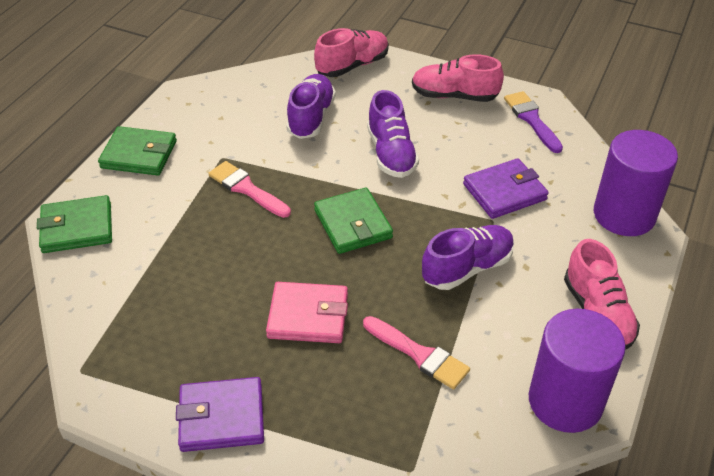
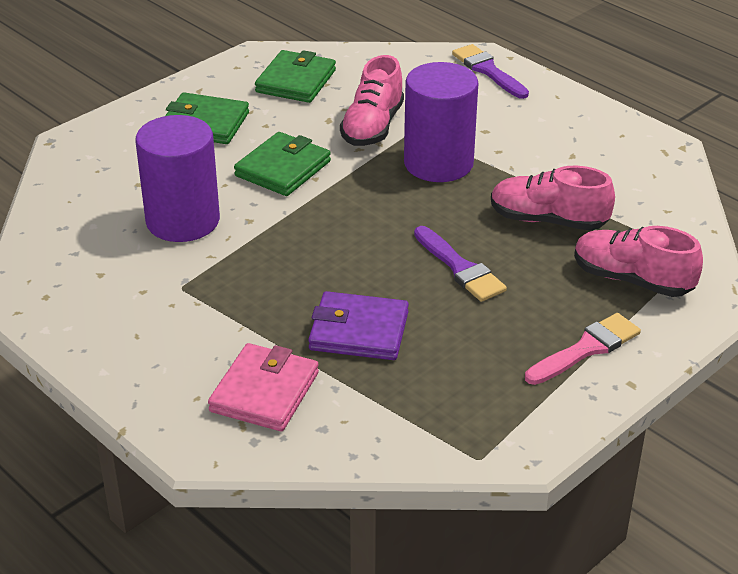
pink brush: 2 -> 1
purple brush: 1 -> 2
purple shoe: 3 -> 0
purple wallet: 2 -> 1

